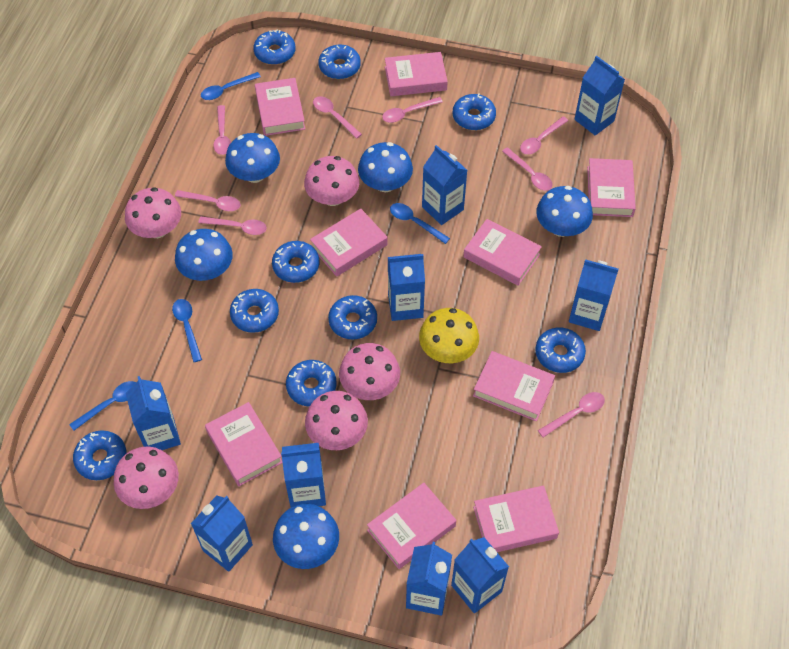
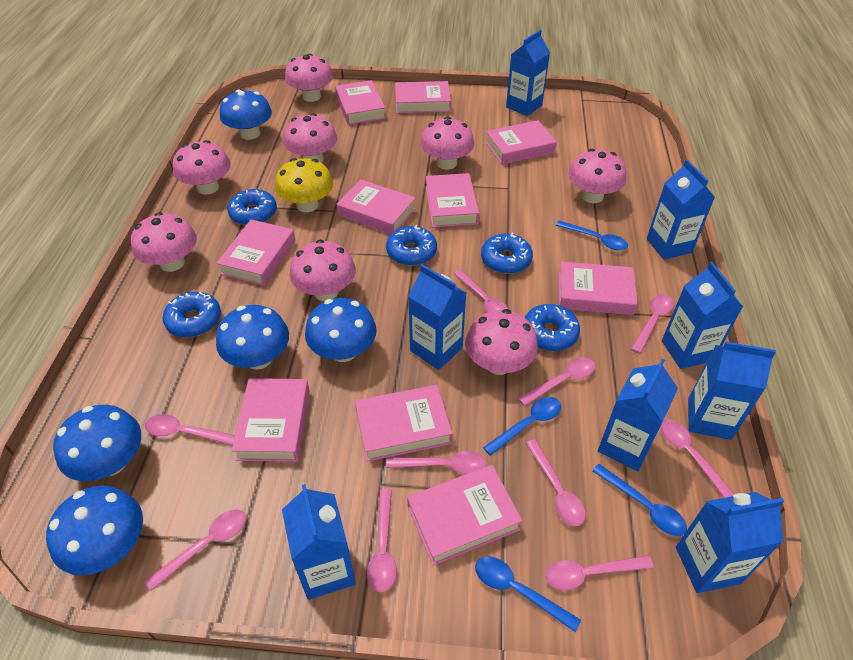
blue carton: 9 -> 8
blue donut: 9 -> 5
pink book: 9 -> 10
pink mushroom: 5 -> 8
pink spoon: 8 -> 10

